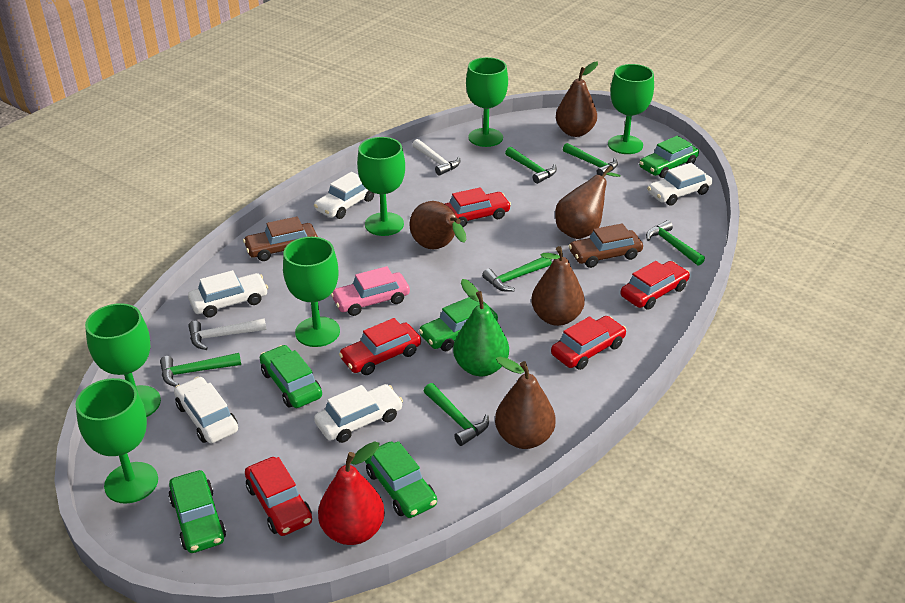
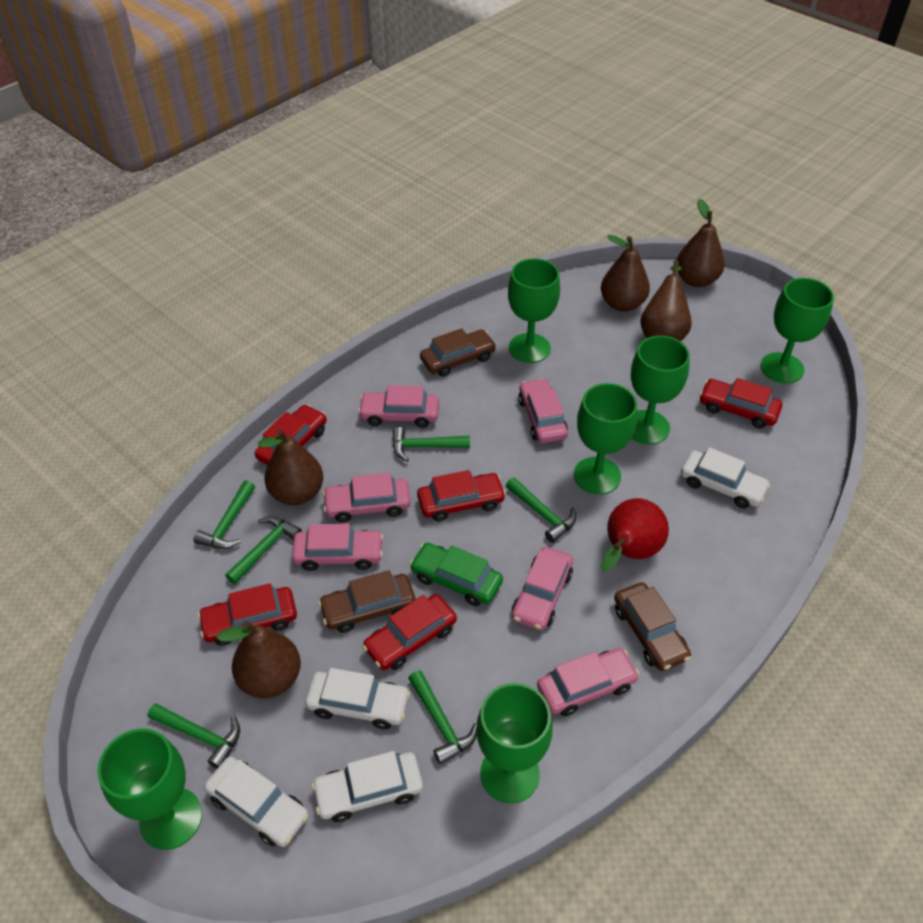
brown car: 2 -> 3
green car: 5 -> 1
green pear: 1 -> 0
pink car: 1 -> 6
white car: 5 -> 4
white hammer: 2 -> 0

